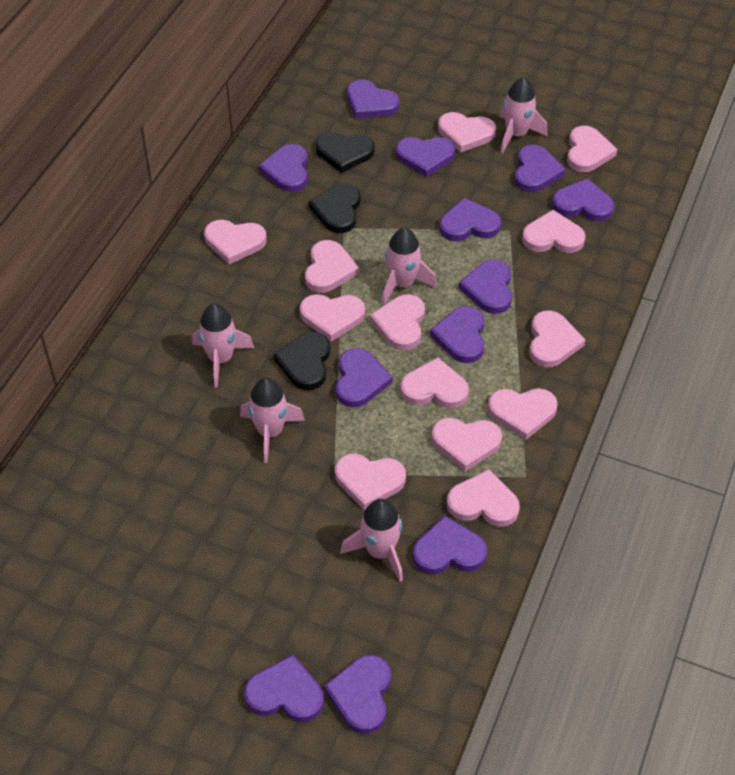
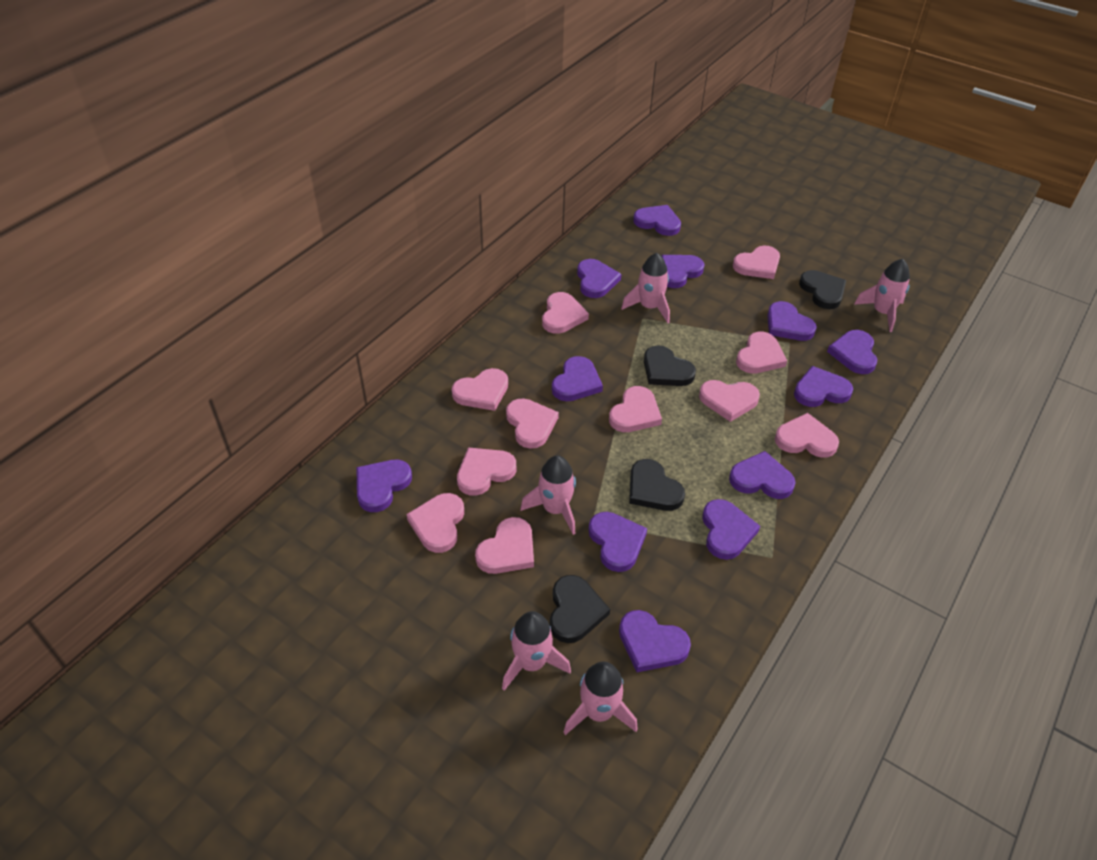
black heart: 3 -> 4
pink heart: 13 -> 11

